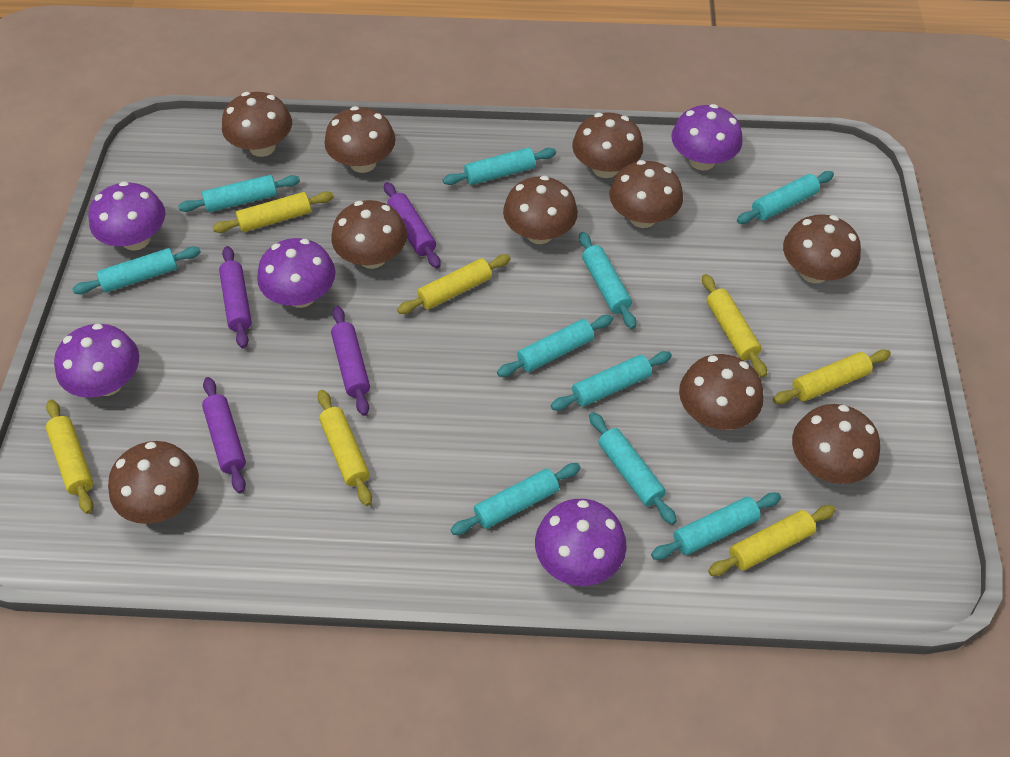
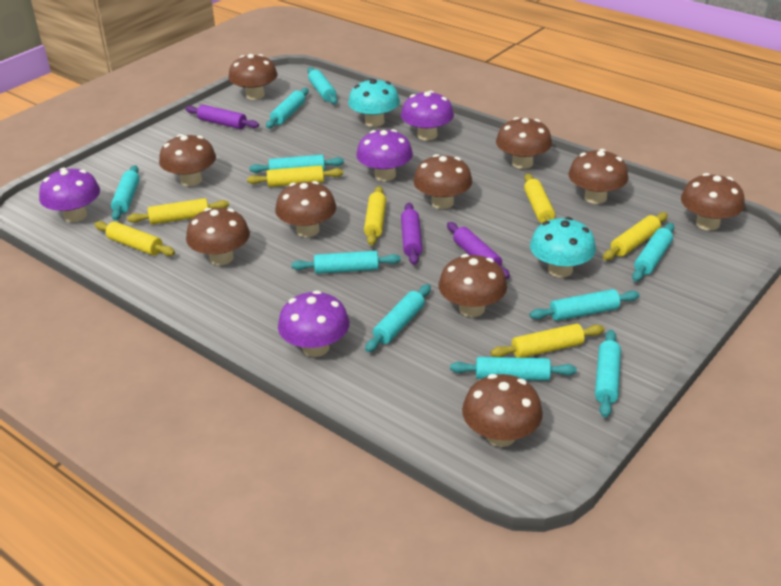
purple mushroom: 5 -> 4
purple rolling pin: 4 -> 3
turquoise mushroom: 0 -> 2

